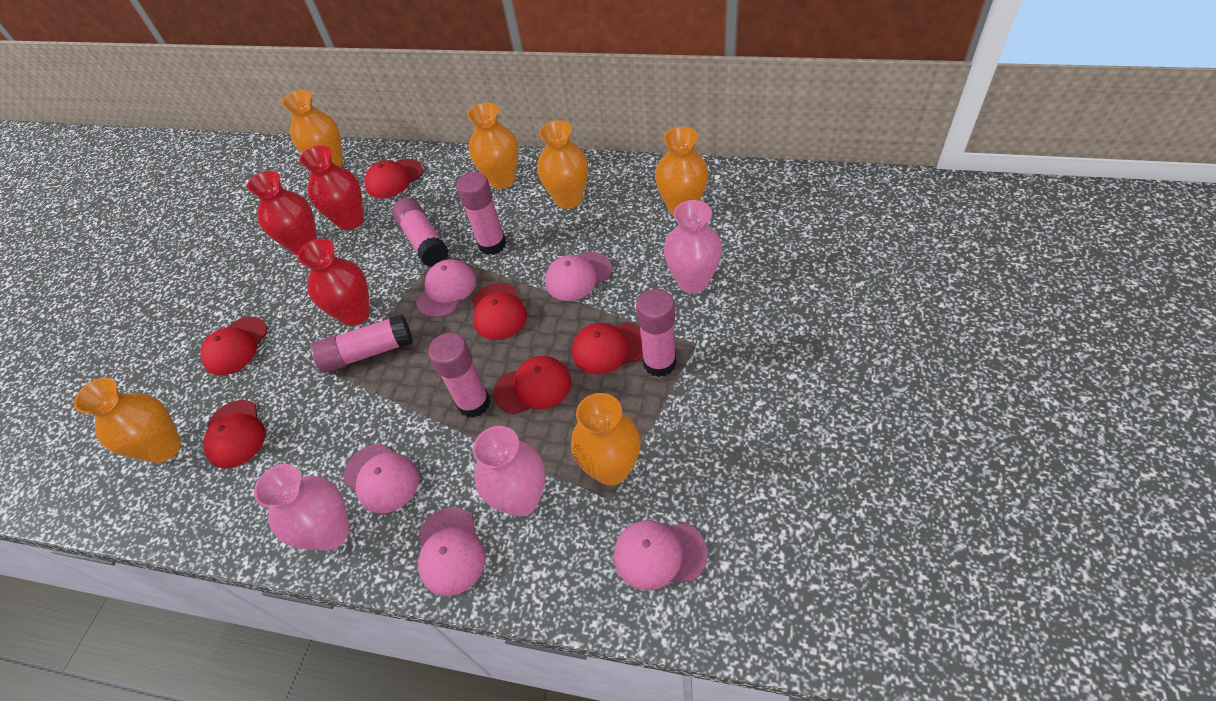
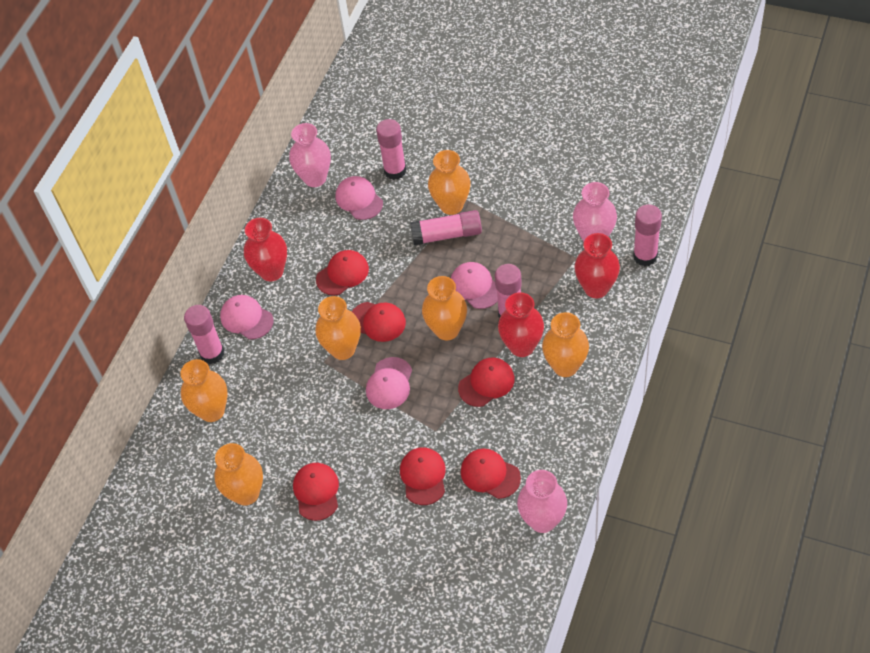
pink cap: 5 -> 4

